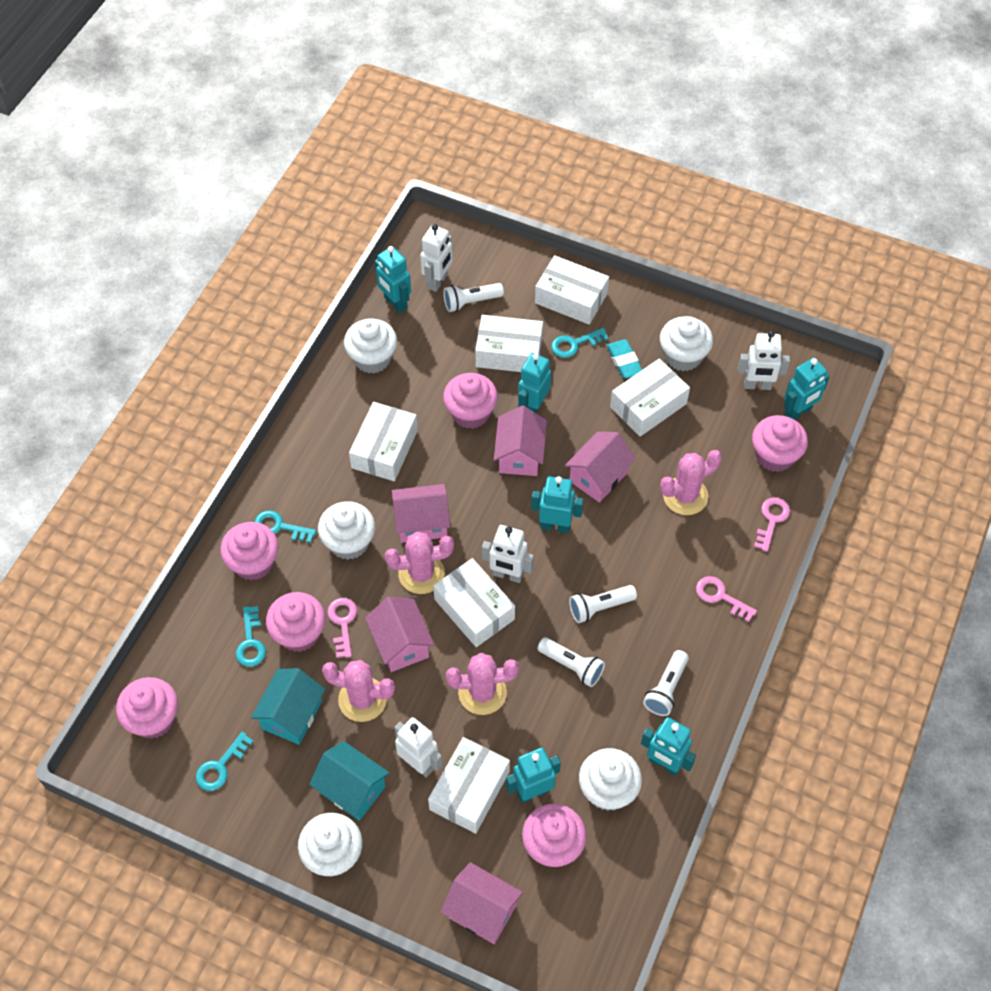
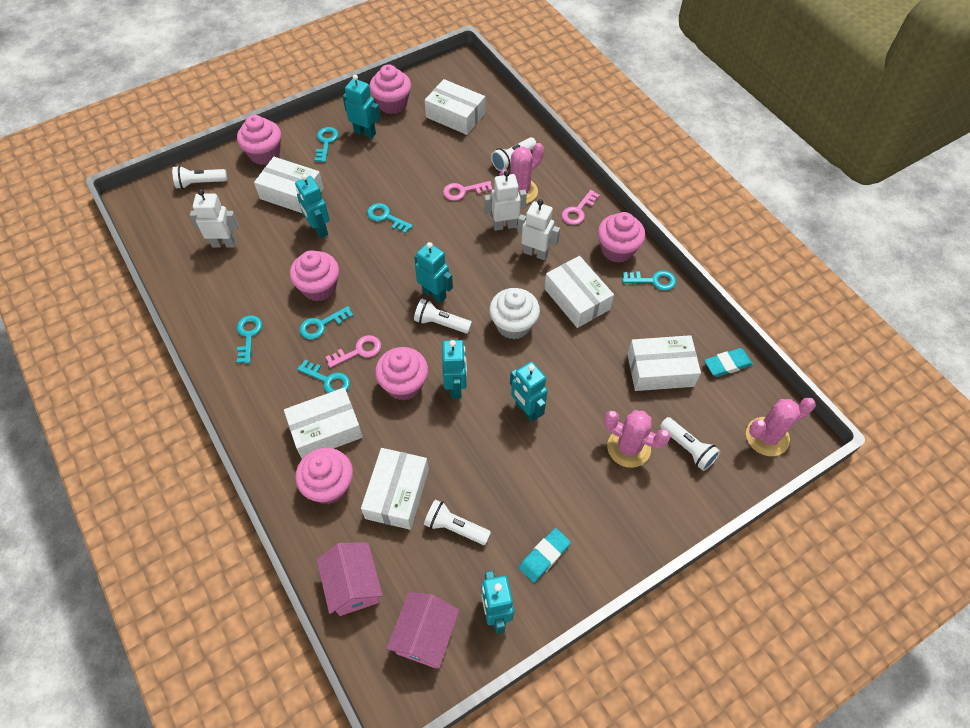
pink cactus: 4 -> 3
pink house: 5 -> 2
turquoise eraser: 1 -> 2
turquoise house: 2 -> 0
turquoise key: 4 -> 6
white cupcake: 5 -> 1
white flashlight: 4 -> 5
white robot: 4 -> 3

